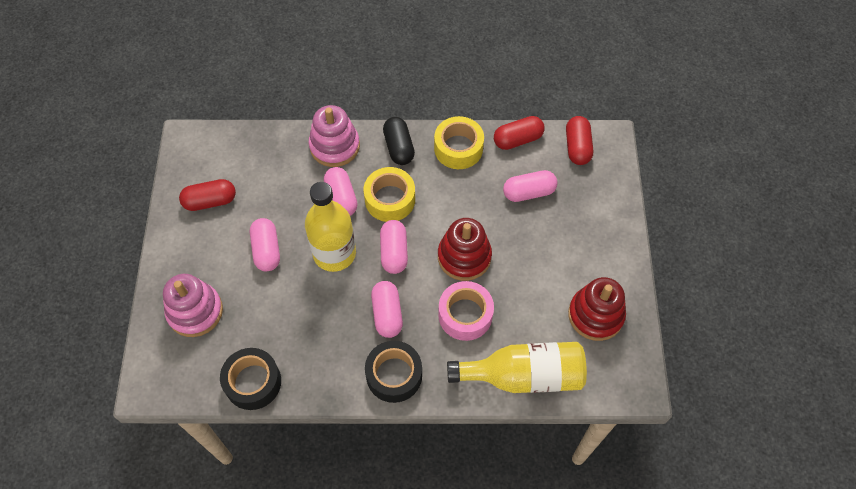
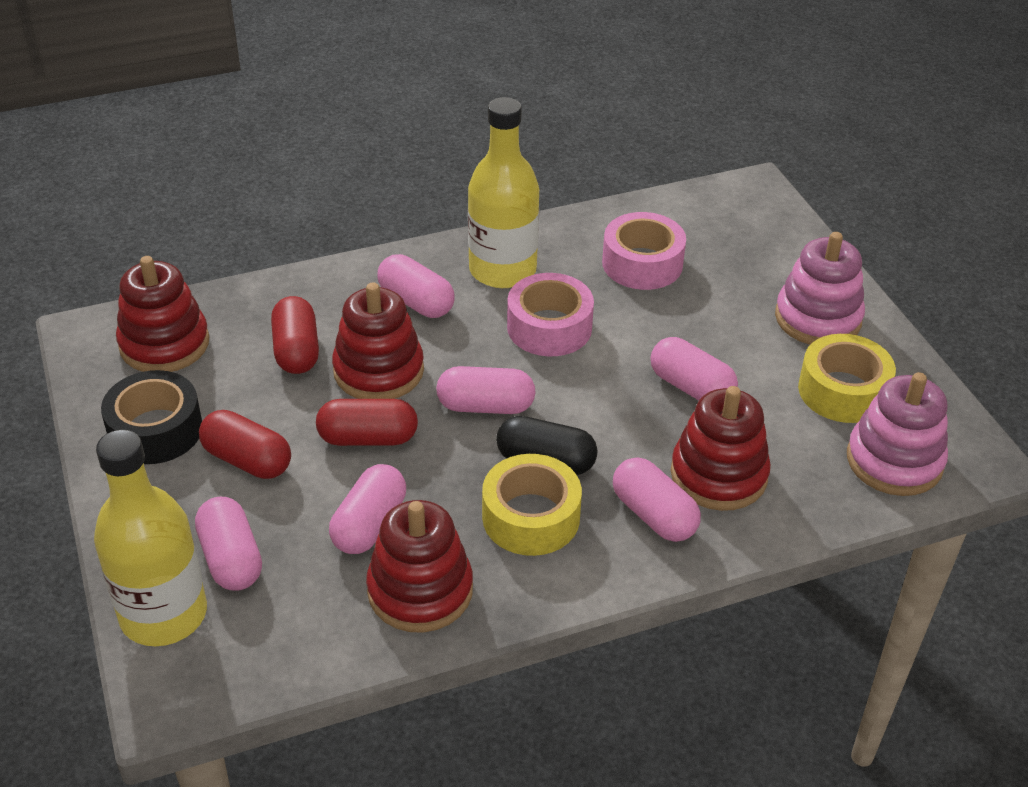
black tape: 2 -> 1
pink capsule: 5 -> 6
pink tape: 1 -> 2
red stacking toy: 2 -> 4

